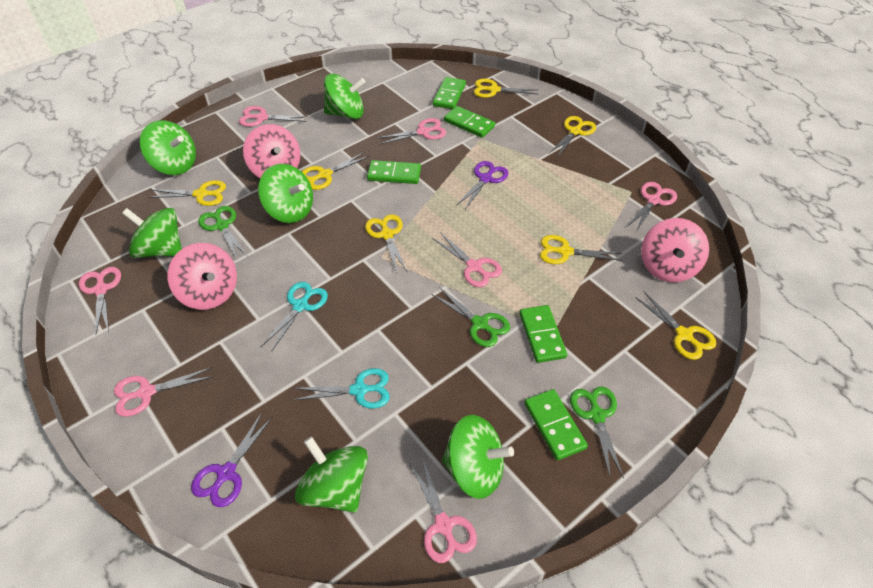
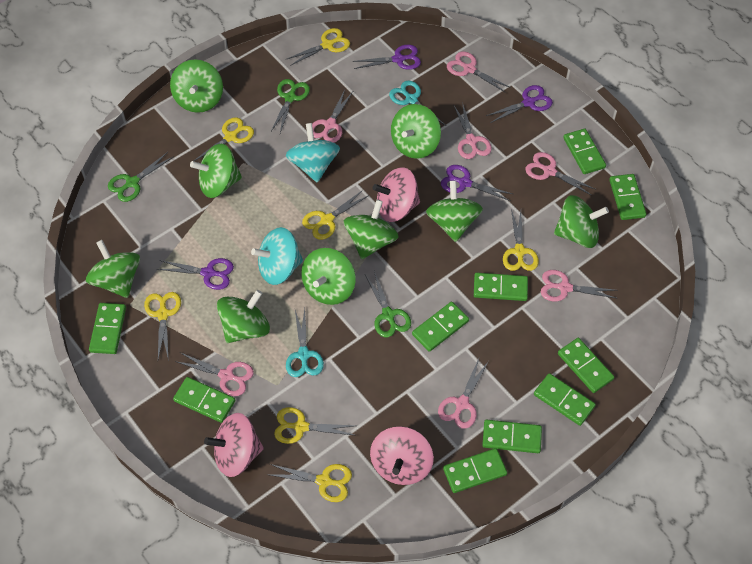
green domino: 5 -> 10
green spinning top: 6 -> 9
purple scissors: 2 -> 4
turquoise spinning top: 0 -> 2

